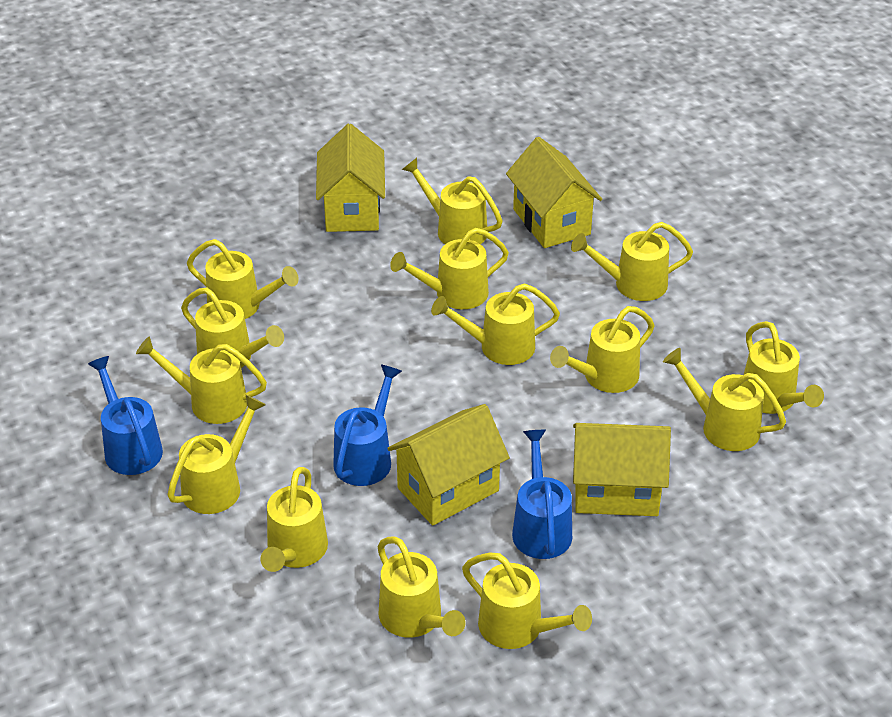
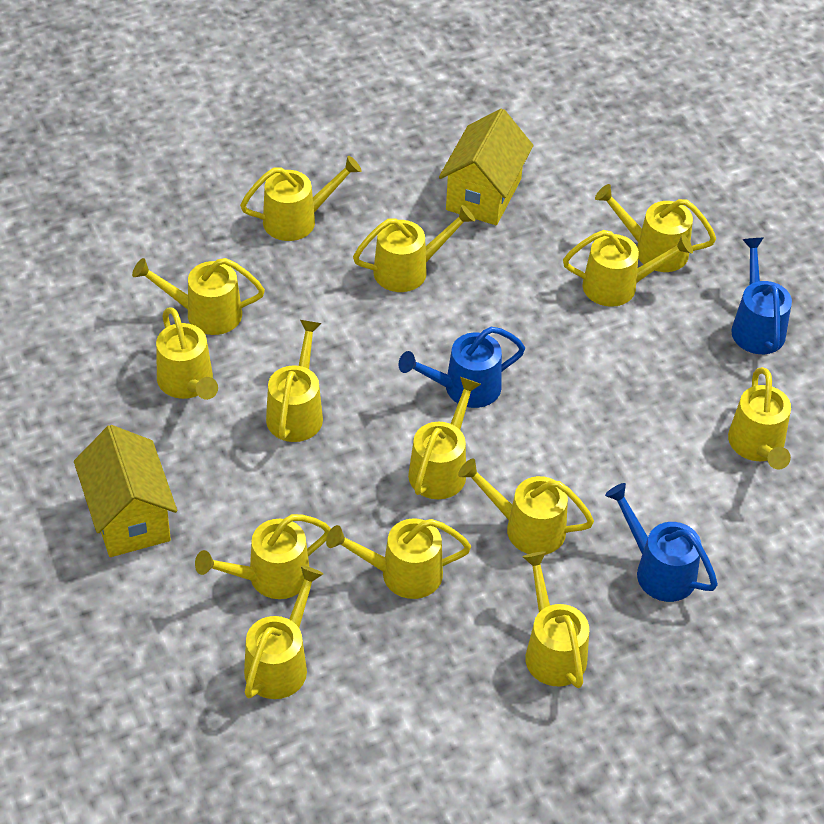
yellow house: 4 -> 2

